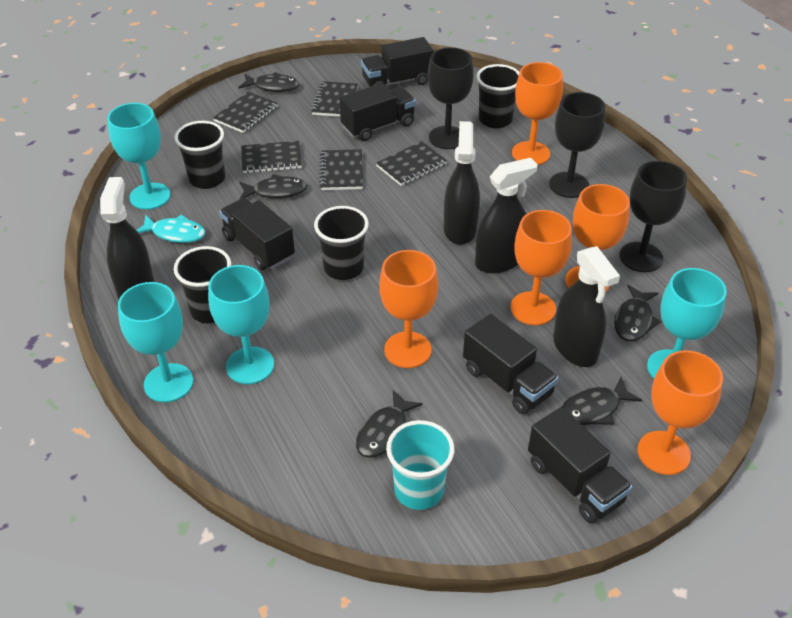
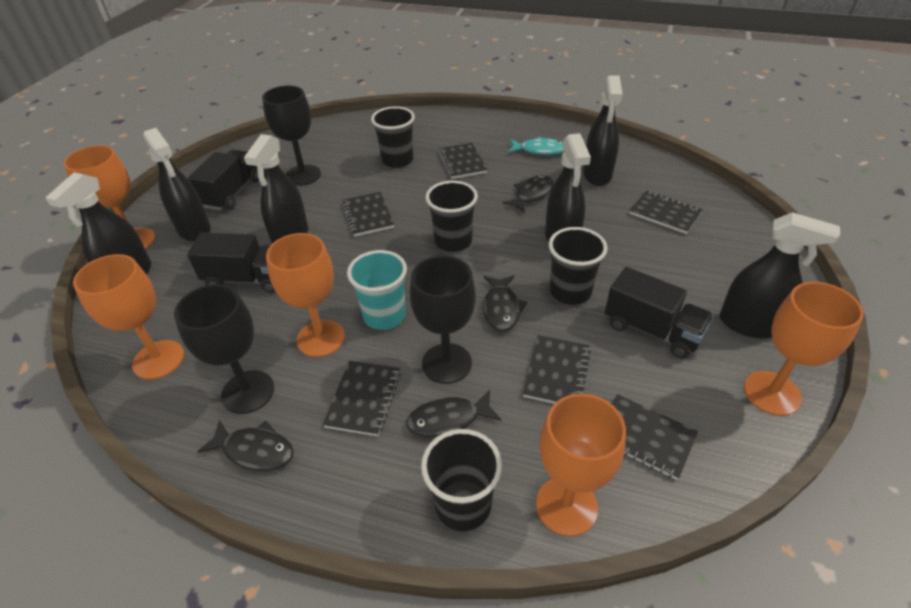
black fish: 5 -> 4
black notebook: 5 -> 6
black spray bottle: 4 -> 6
black truck: 5 -> 3
turquoise goblet: 4 -> 0

